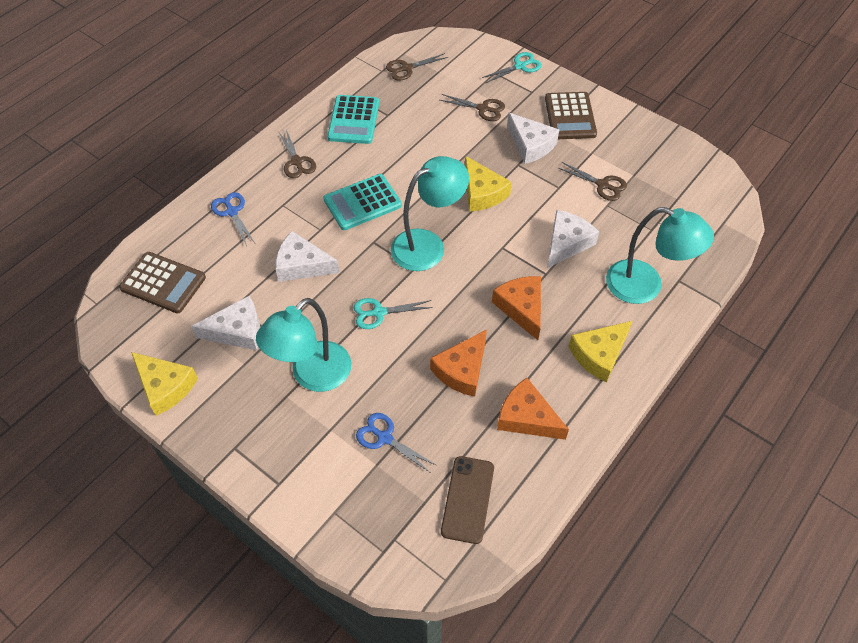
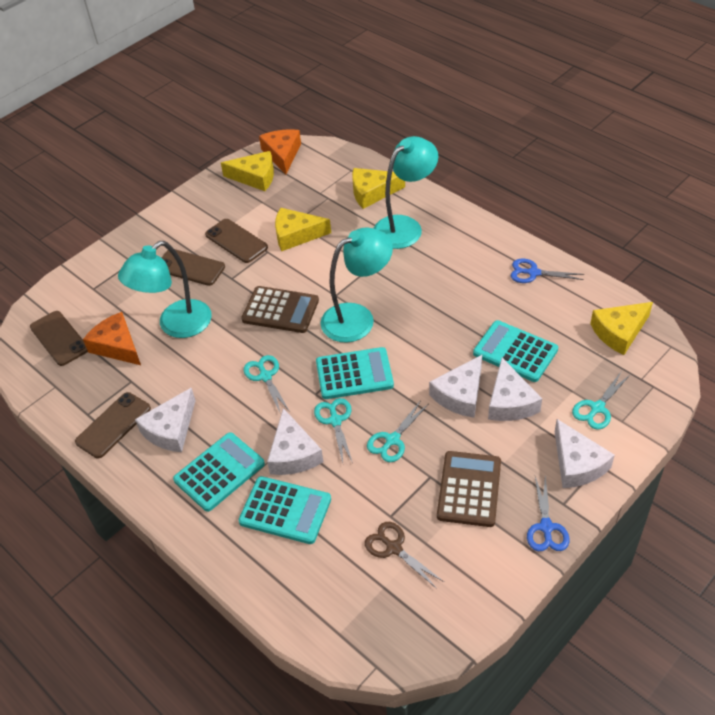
brown phone: 1 -> 4
brown scissors: 4 -> 1
orange cheese: 3 -> 2
turquoise calculator: 2 -> 4
turquoise scissors: 2 -> 4
white cheese: 4 -> 5
yellow cheese: 3 -> 4

